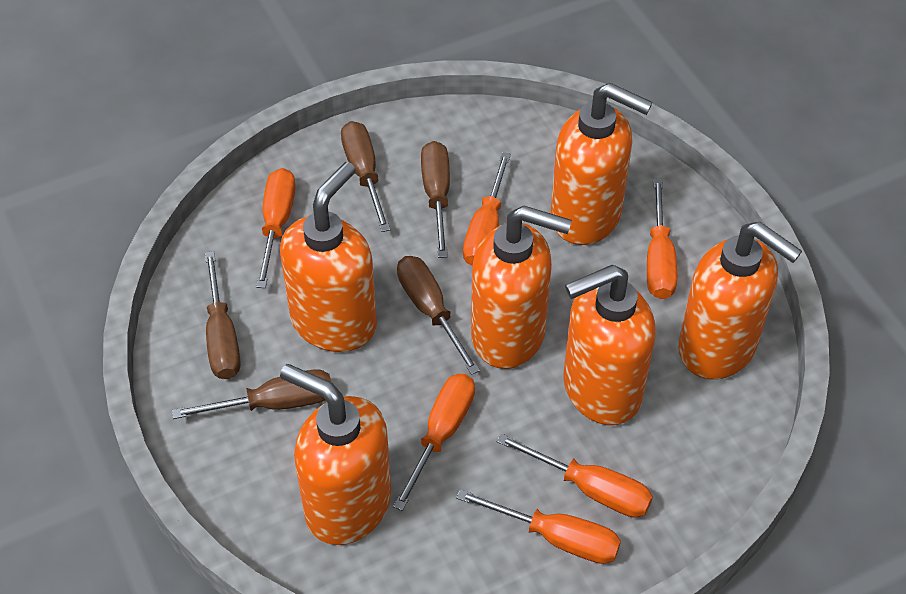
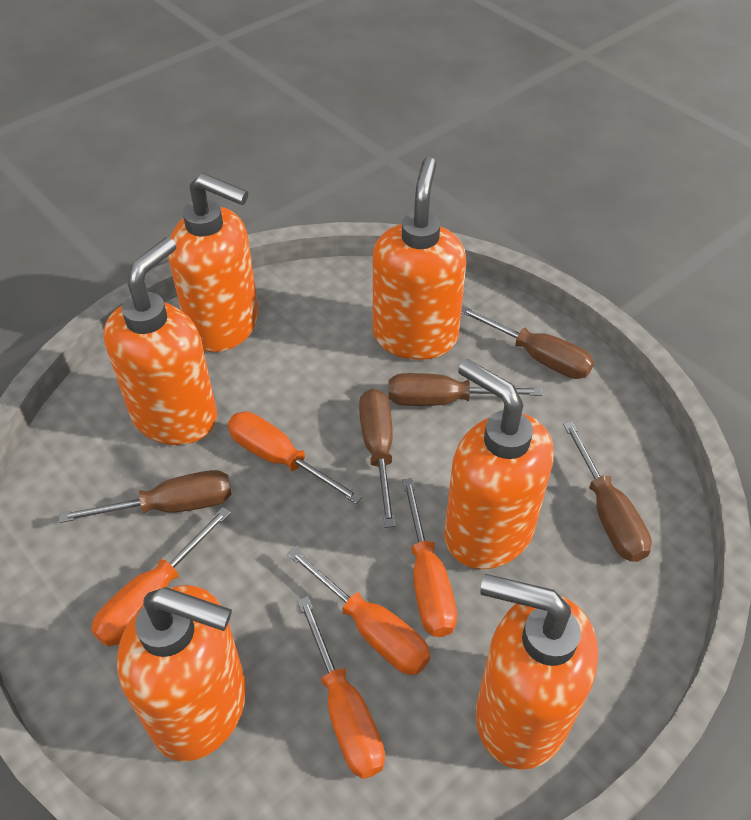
orange screwdriver: 6 -> 5

